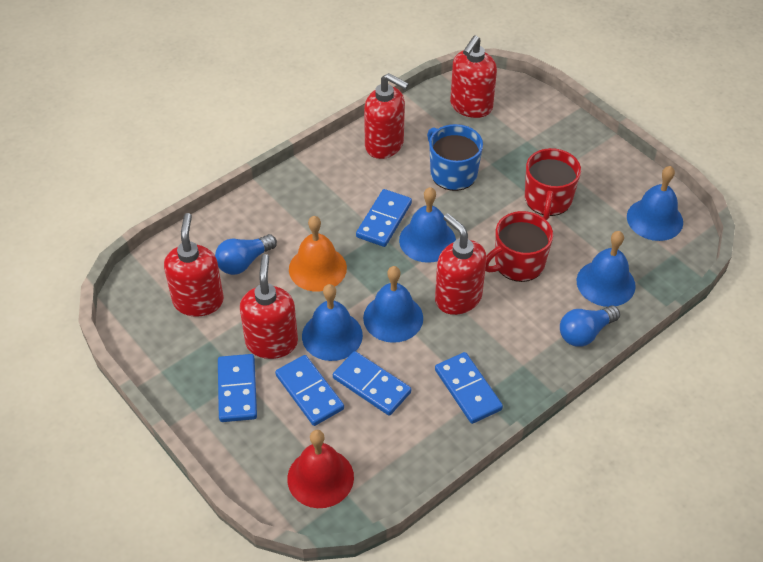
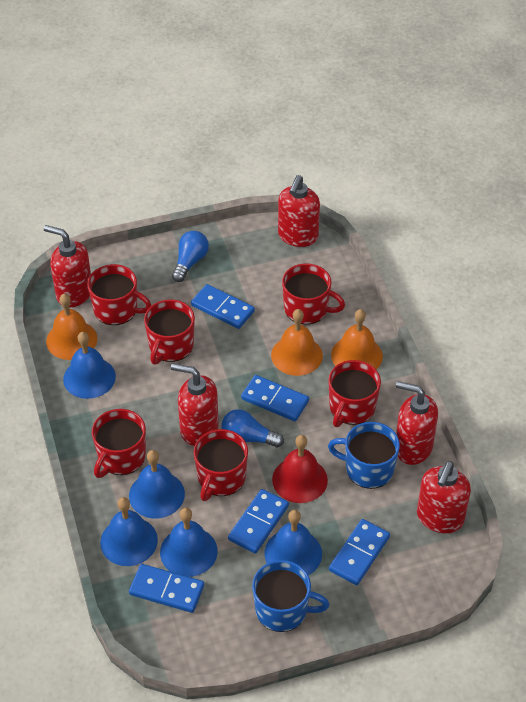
blue mug: 1 -> 2
orange bell: 1 -> 3
red mug: 2 -> 6

